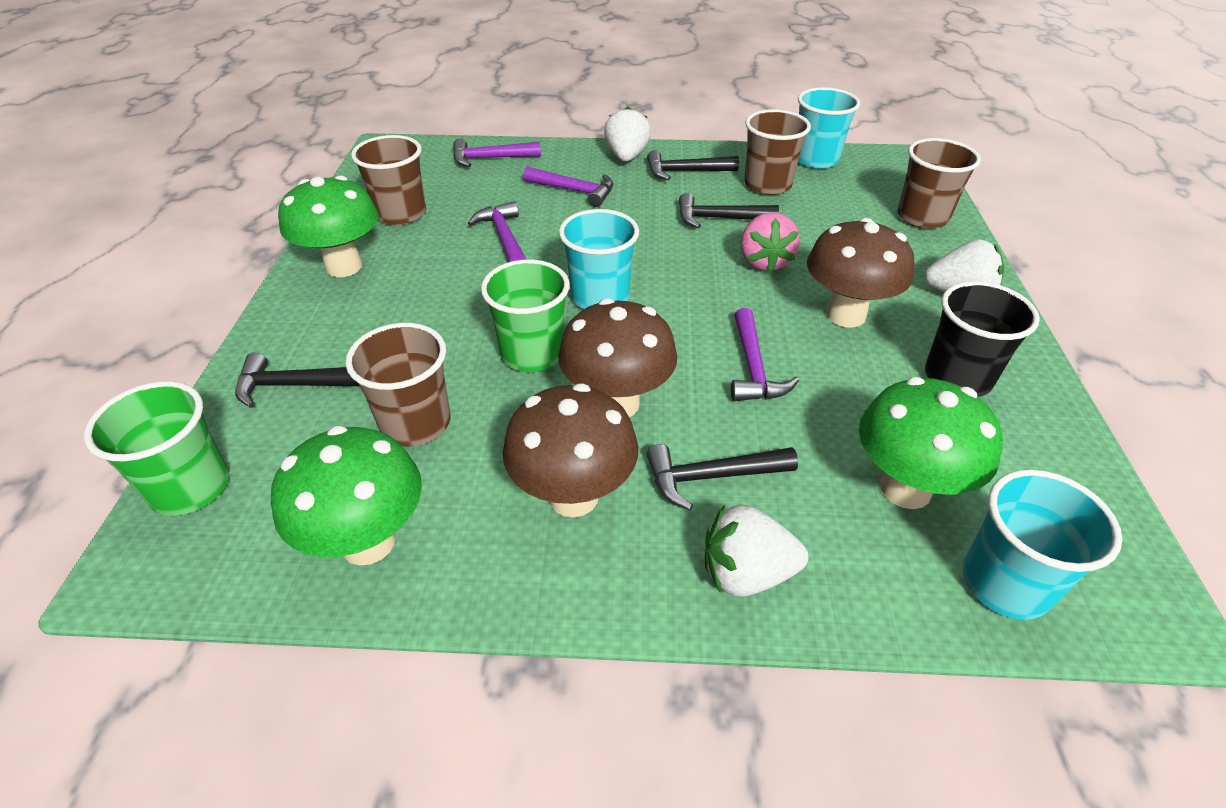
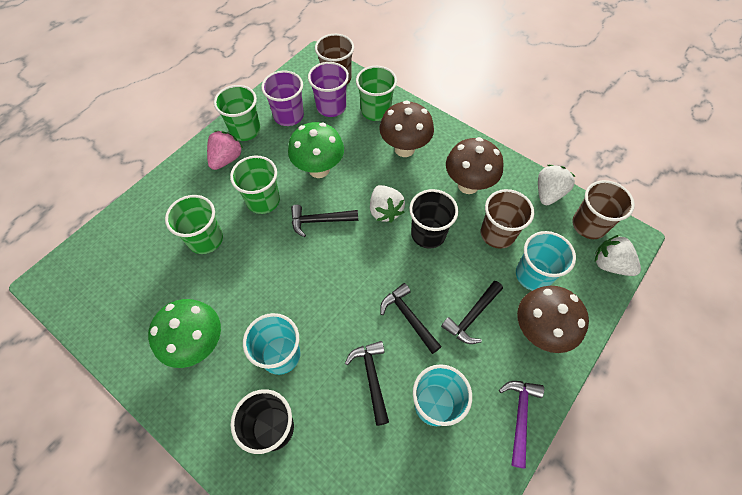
black cup: 1 -> 2
brown cup: 4 -> 3
green cup: 2 -> 4
green mushroom: 3 -> 2
purple cup: 0 -> 2
purple hammer: 4 -> 1

